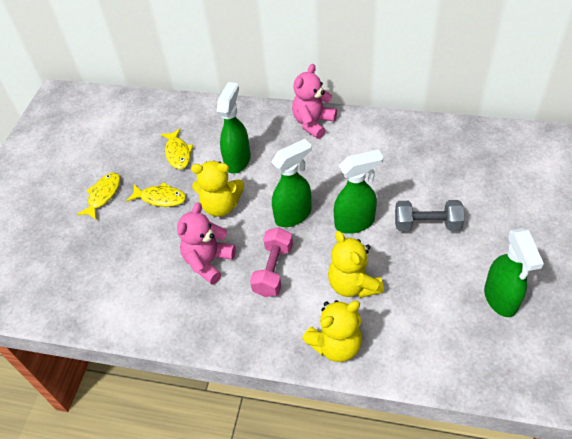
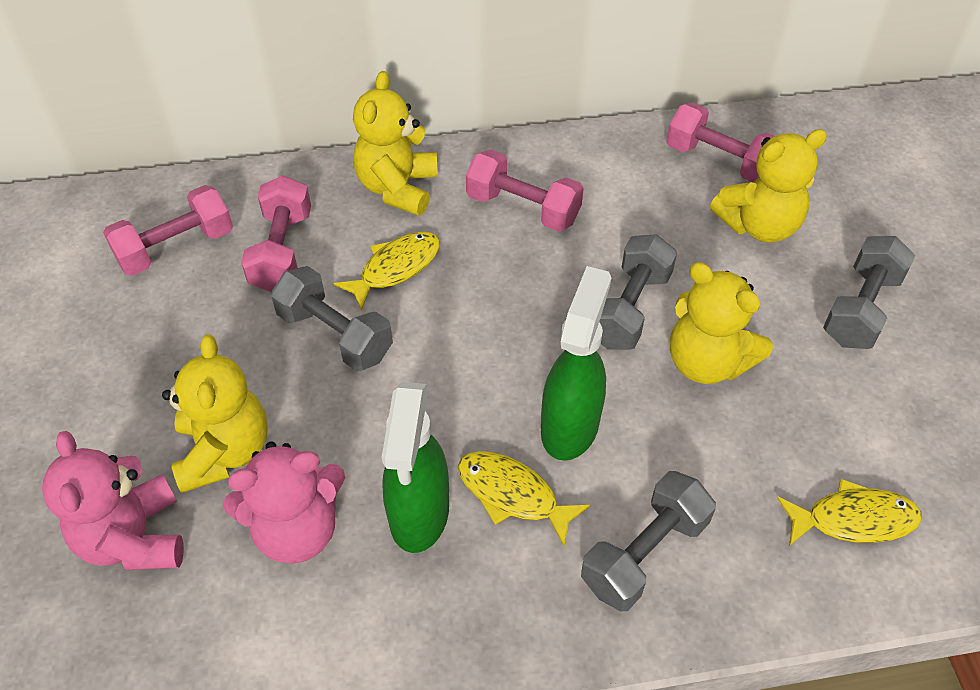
green spray bottle: 4 -> 2
grey dumbbell: 1 -> 4
pink dumbbell: 1 -> 4
yellow teddy bear: 3 -> 4

